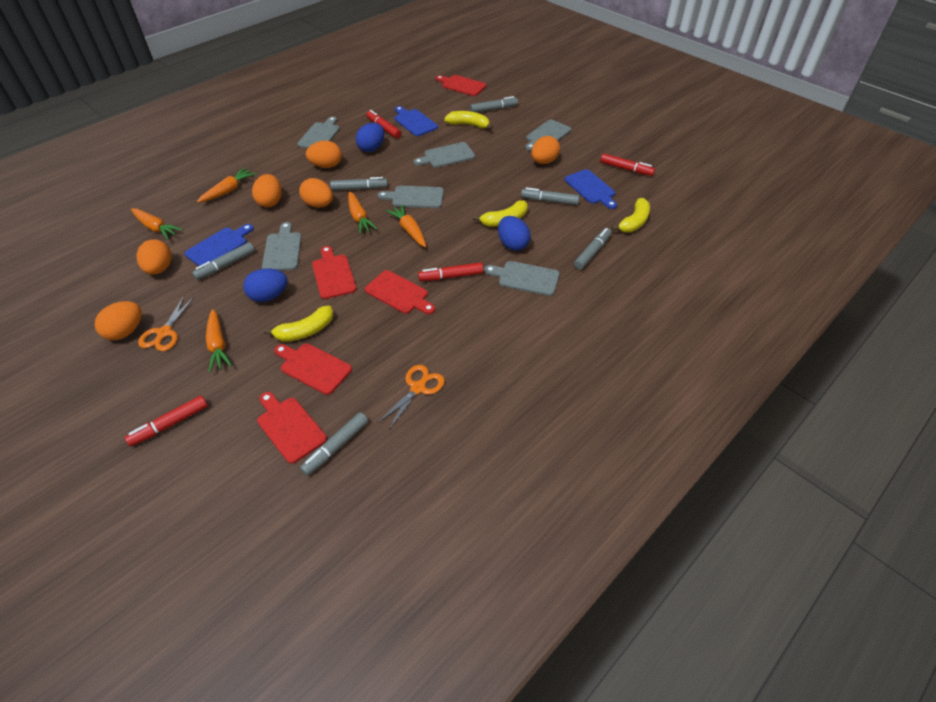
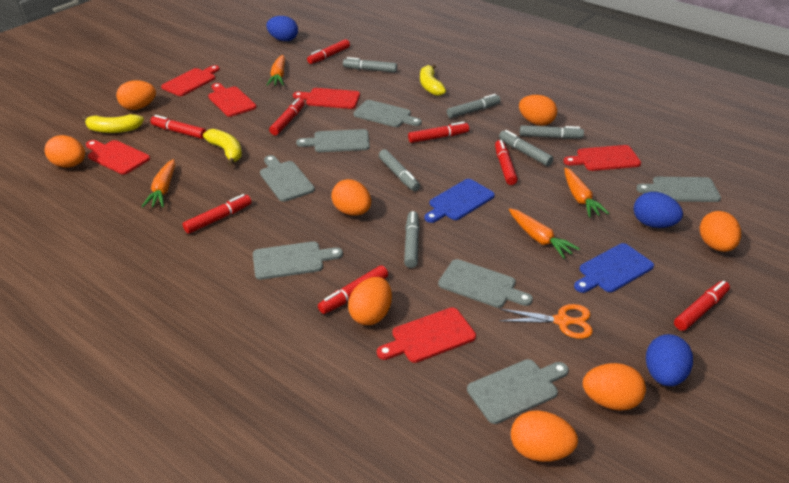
blue cutting board: 3 -> 2
grey cutting board: 6 -> 7
orange carrot: 5 -> 4
orange egg: 6 -> 8
orange scissors: 2 -> 1
red cutting board: 5 -> 6
red marker: 4 -> 8
yellow banana: 4 -> 3

